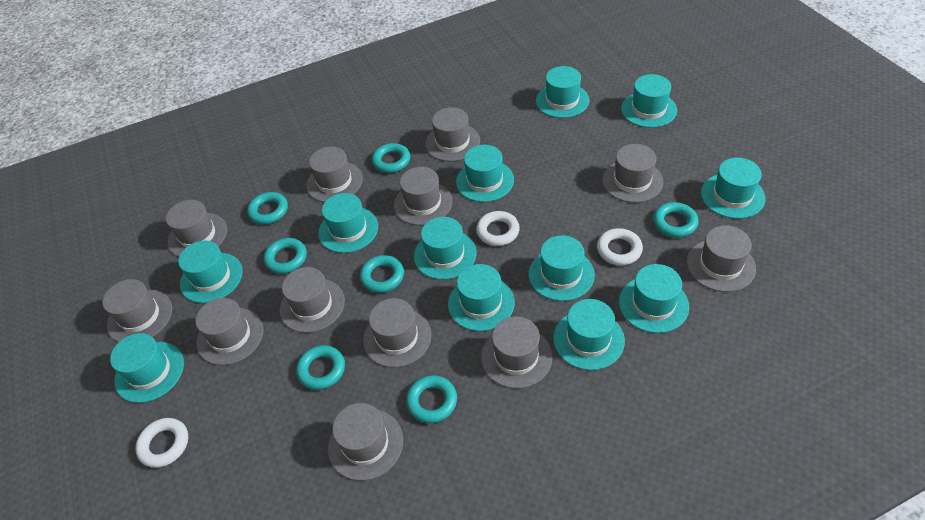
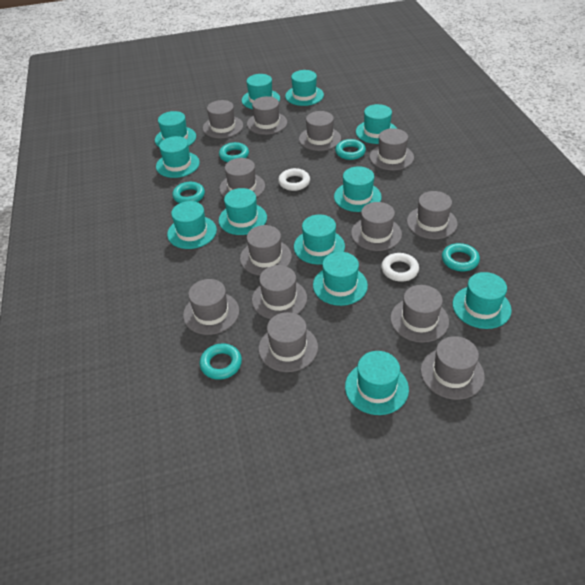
grey hat: 12 -> 13
turquoise ring: 7 -> 5
white ring: 3 -> 2

